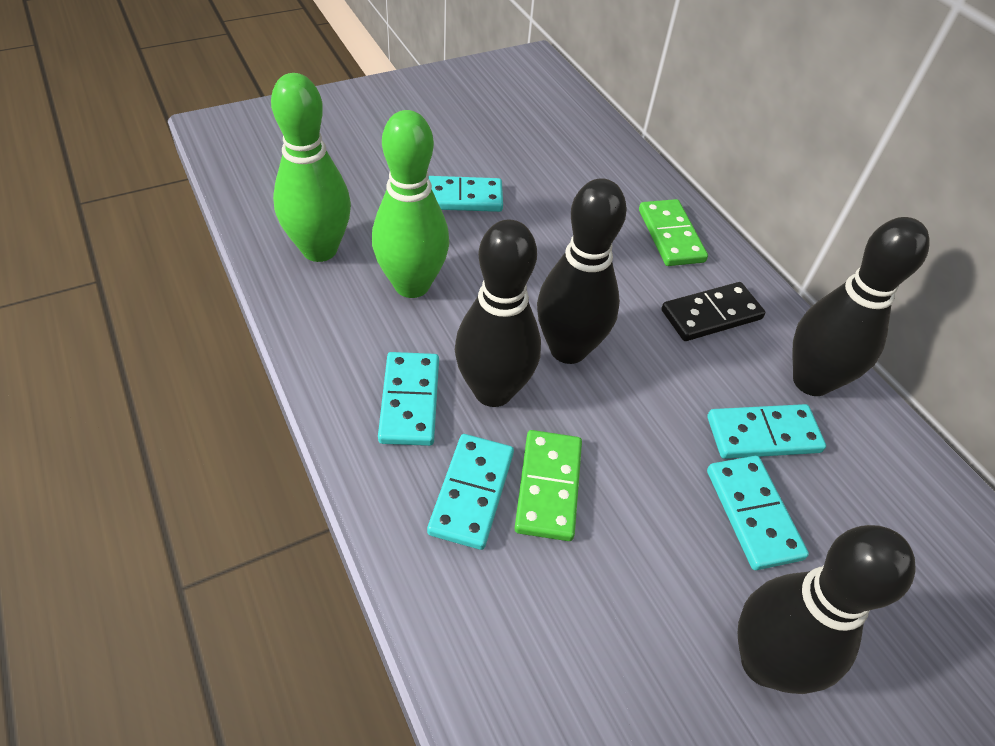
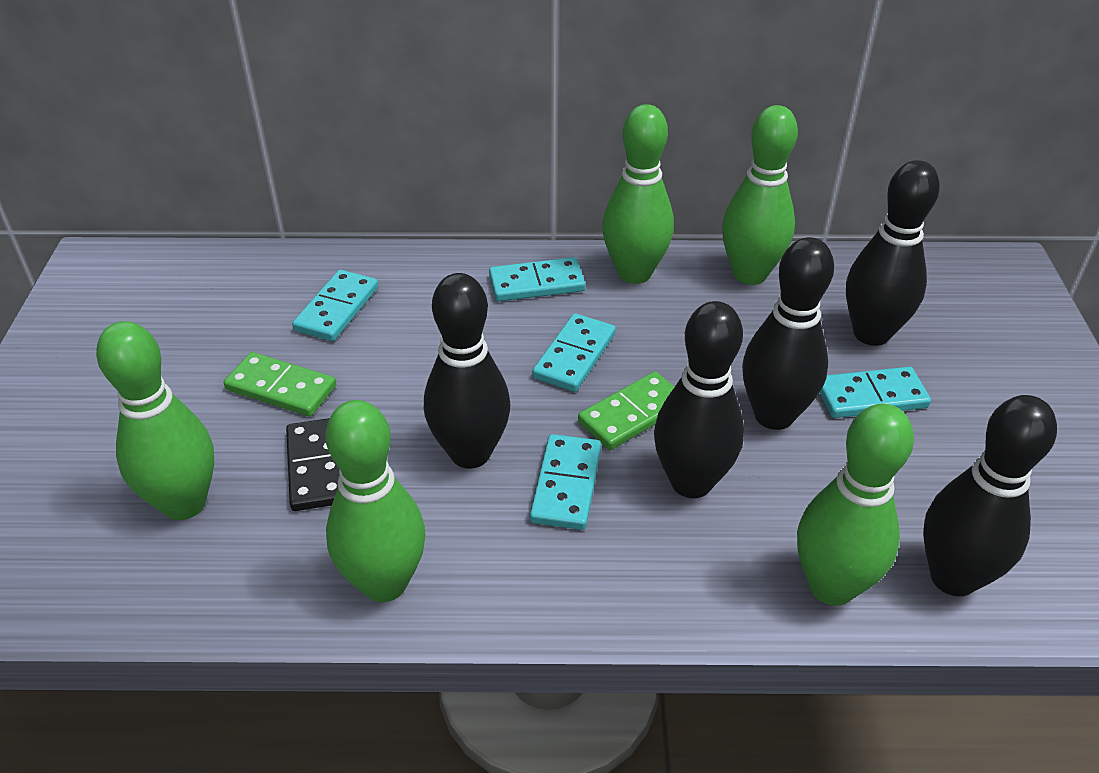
black bowling pin: 4 -> 5
green bowling pin: 2 -> 5

